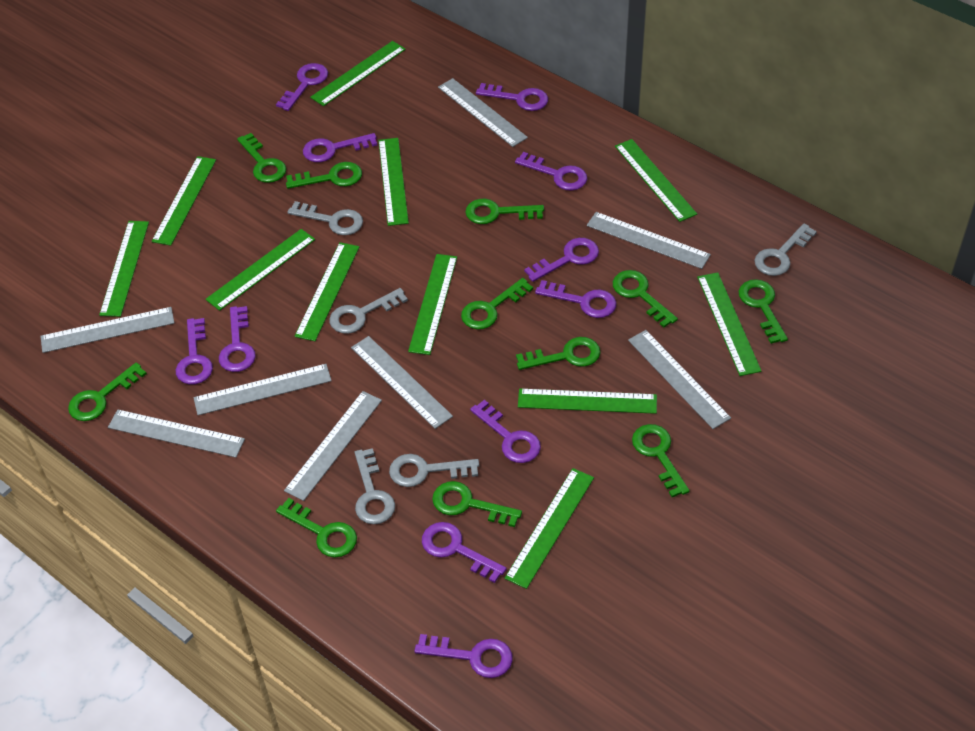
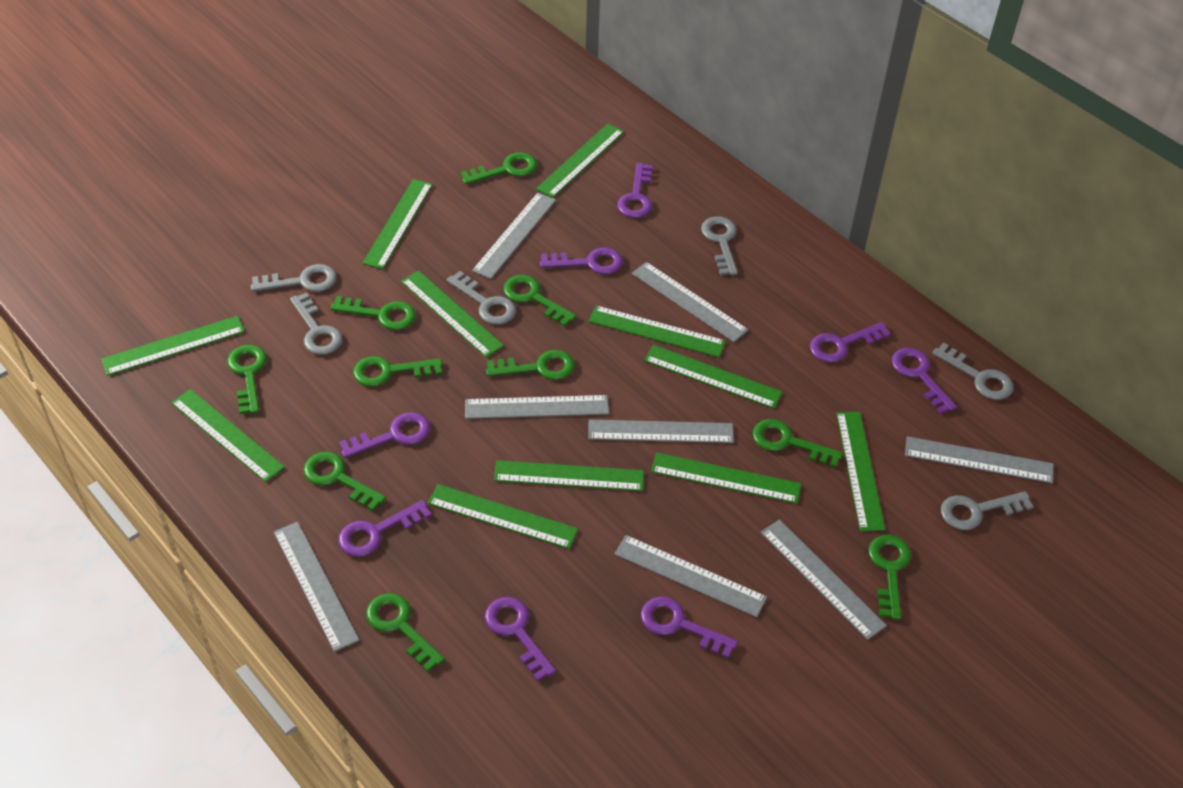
green key: 11 -> 10
grey key: 5 -> 6
purple key: 11 -> 8

